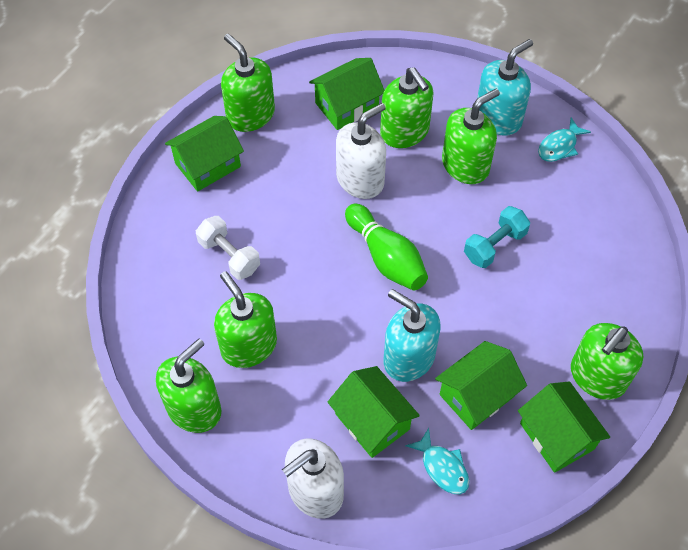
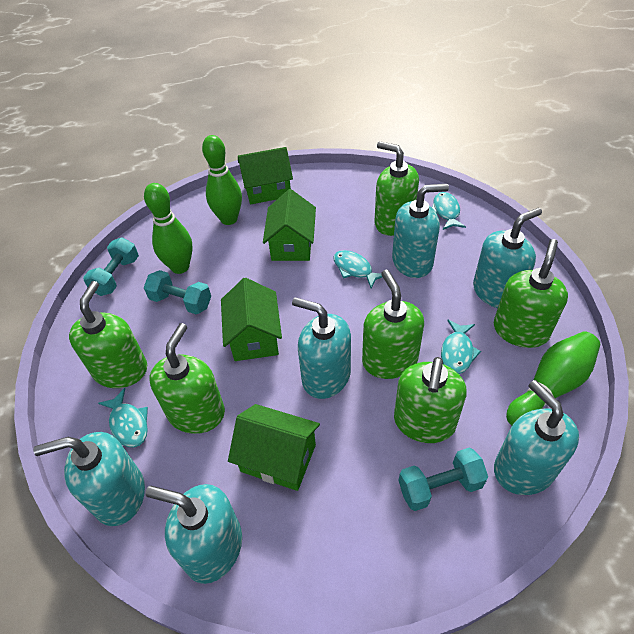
green bowling pin: 1 -> 3
green house: 5 -> 4
turquoise dumbbell: 1 -> 3
turquoise fish: 2 -> 4
turquoise soap dispenser: 2 -> 6
white dumbbell: 1 -> 0
white soap dispenser: 2 -> 0

